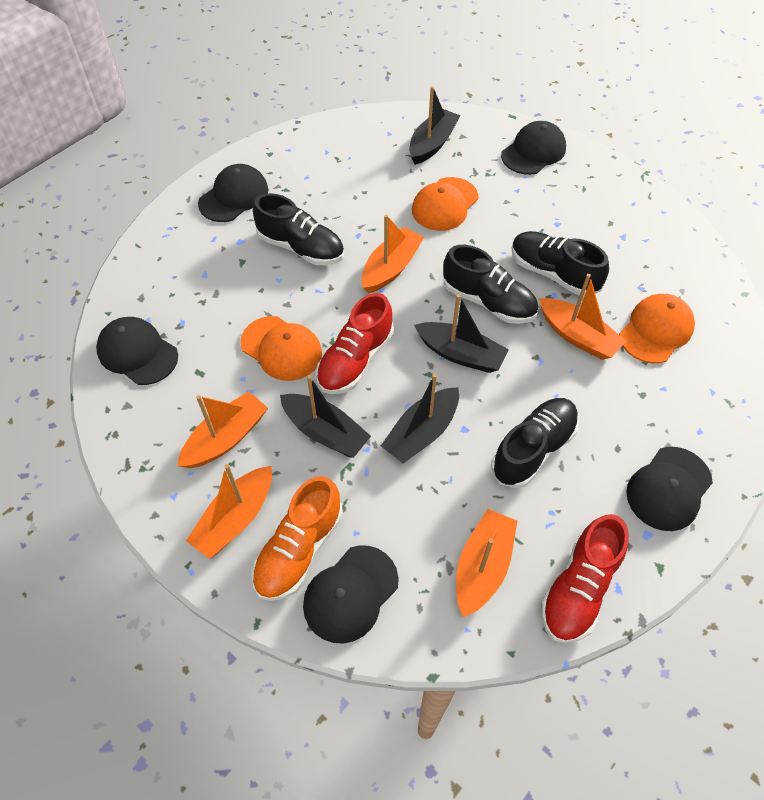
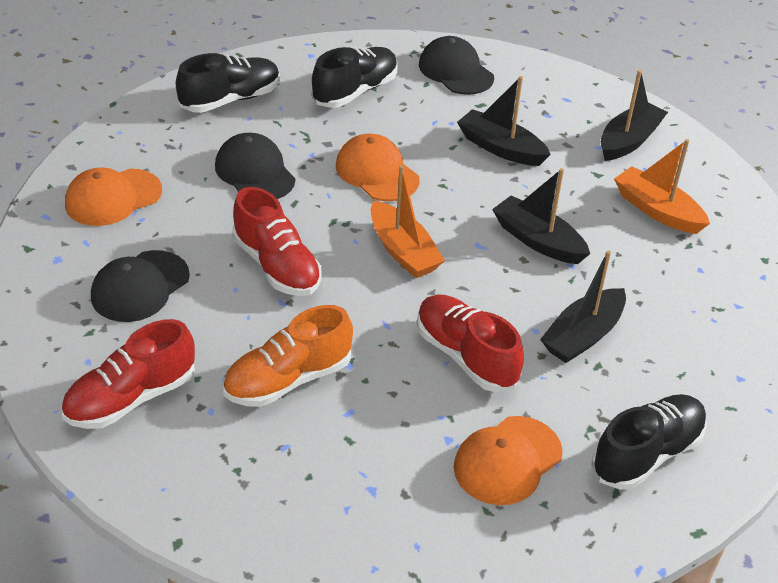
black cap: 5 -> 3
black shoe: 4 -> 3
orange boat: 5 -> 2
red shoe: 2 -> 3

